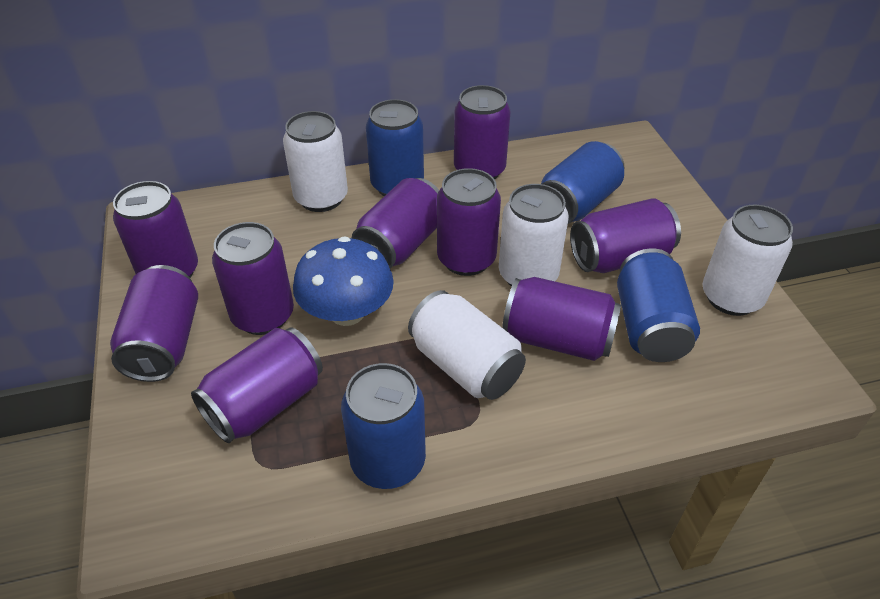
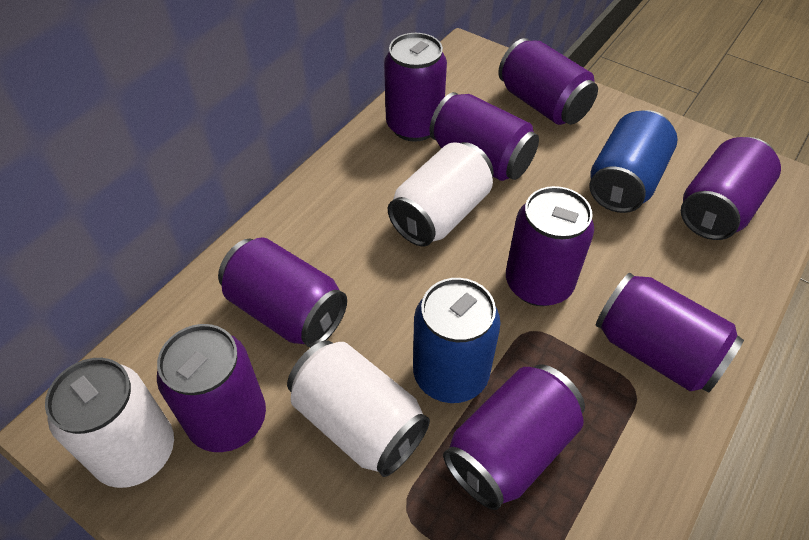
blue can: 4 -> 2
blue mushroom: 1 -> 0
white can: 4 -> 3

